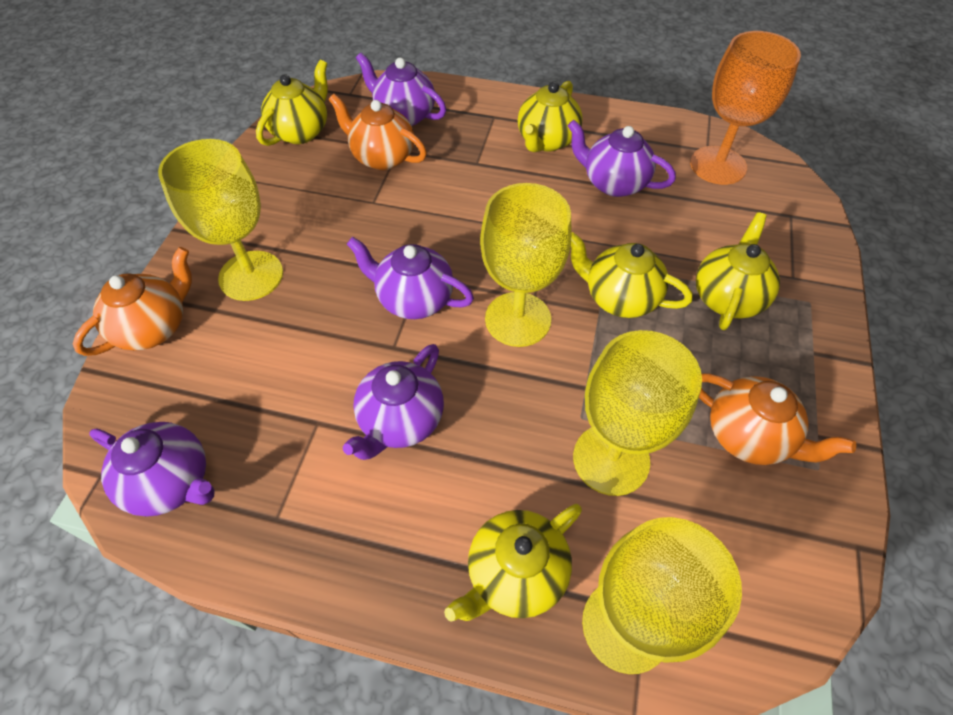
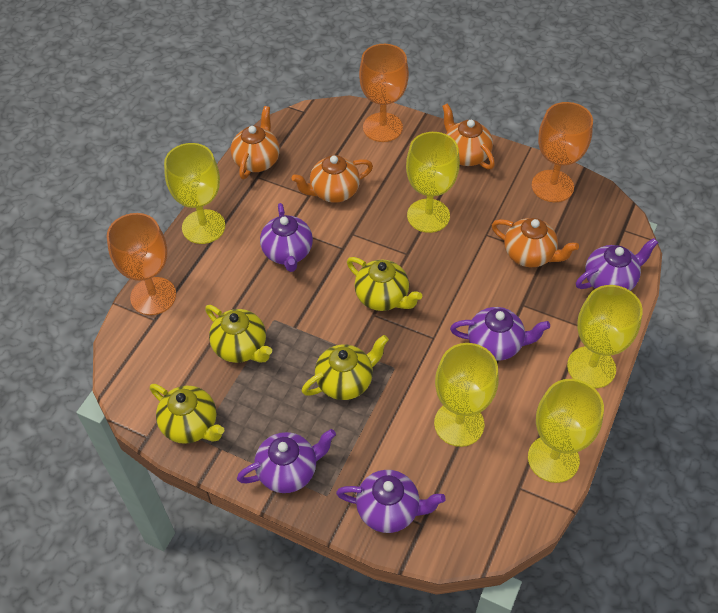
orange goblet: 1 -> 3
orange teapot: 3 -> 4
yellow goblet: 4 -> 5
yellow teapot: 5 -> 4

